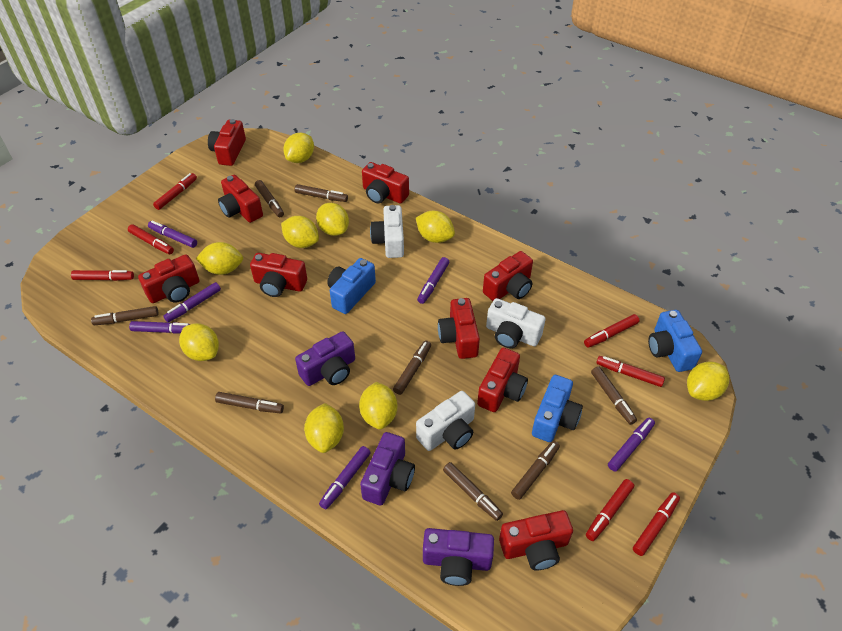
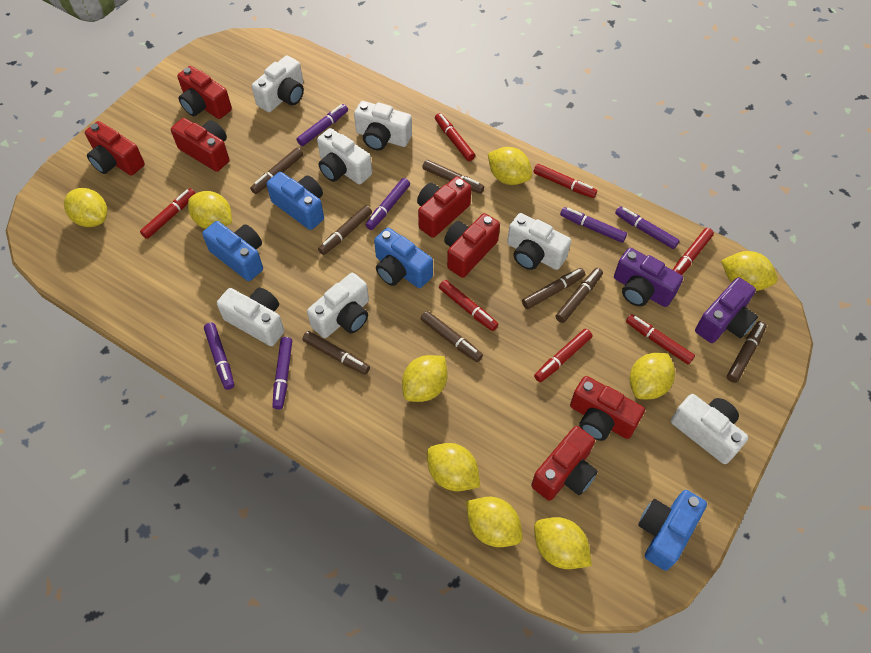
blue camera: 3 -> 4
purple camera: 3 -> 2
red camera: 9 -> 7
white camera: 3 -> 7

